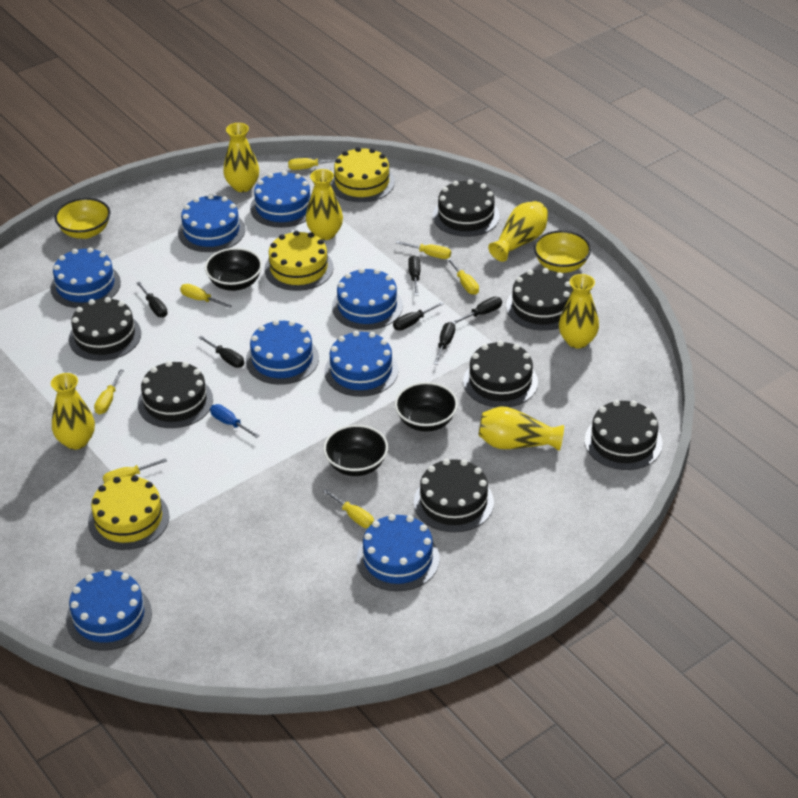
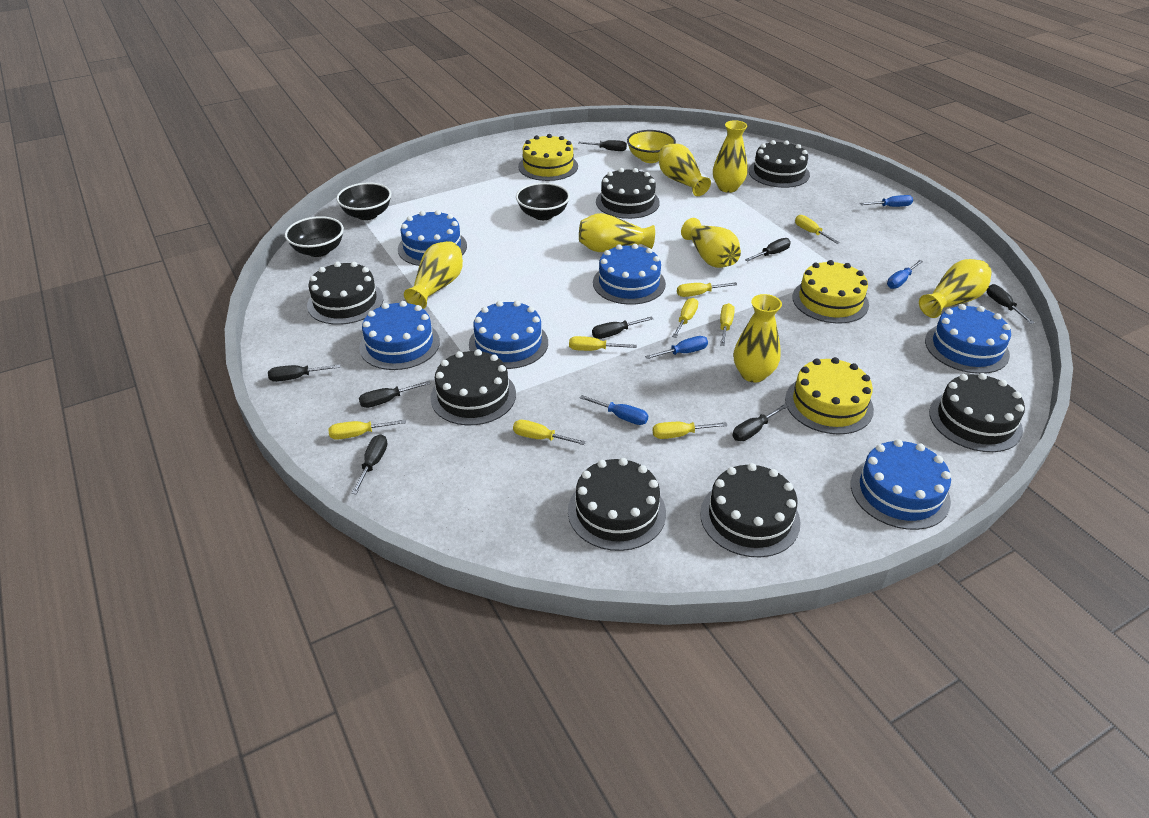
black screwdriver: 6 -> 8
blue cake: 8 -> 6
blue screwdriver: 1 -> 4
yellow bowl: 2 -> 1
yellow screwdriver: 7 -> 8
yellow vase: 6 -> 7

